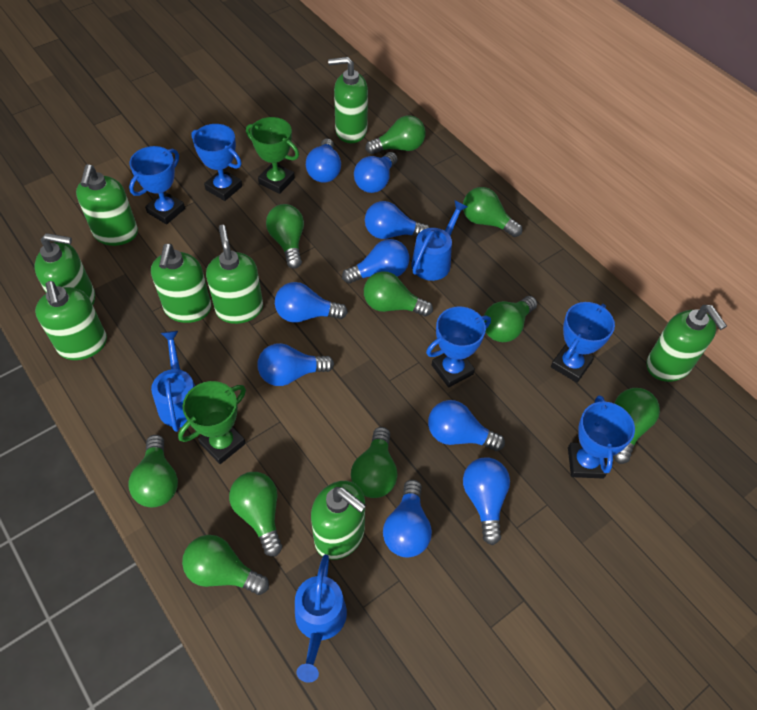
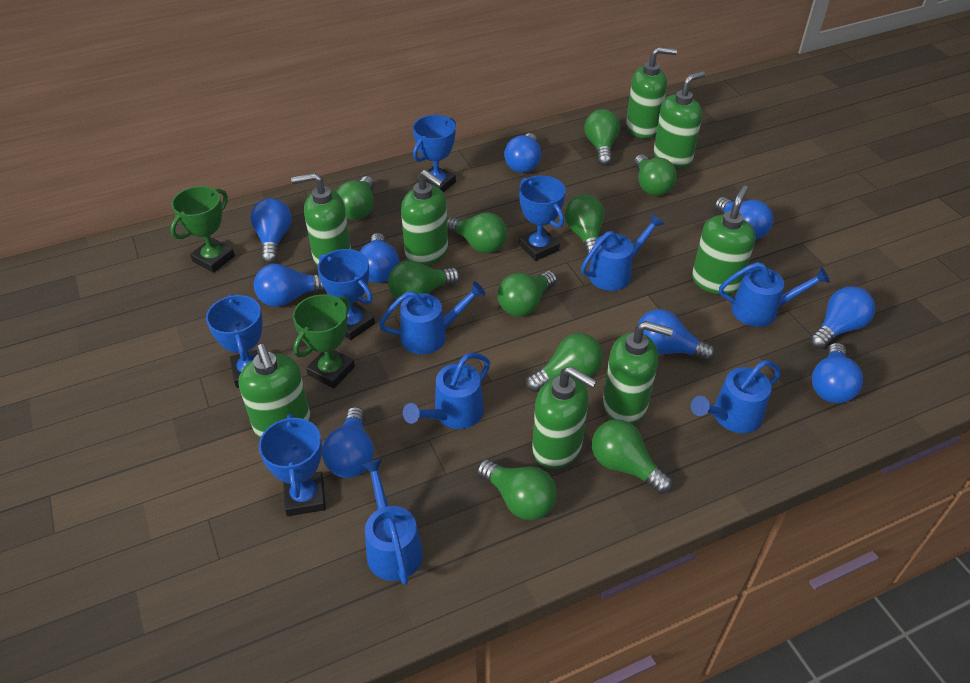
blue watering can: 3 -> 6

